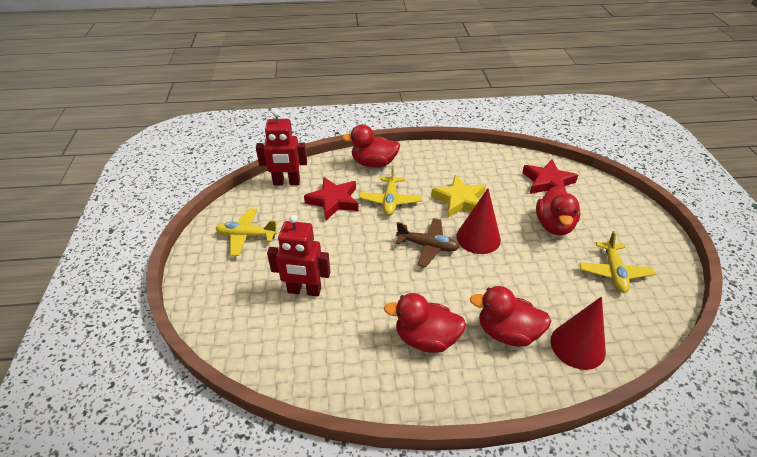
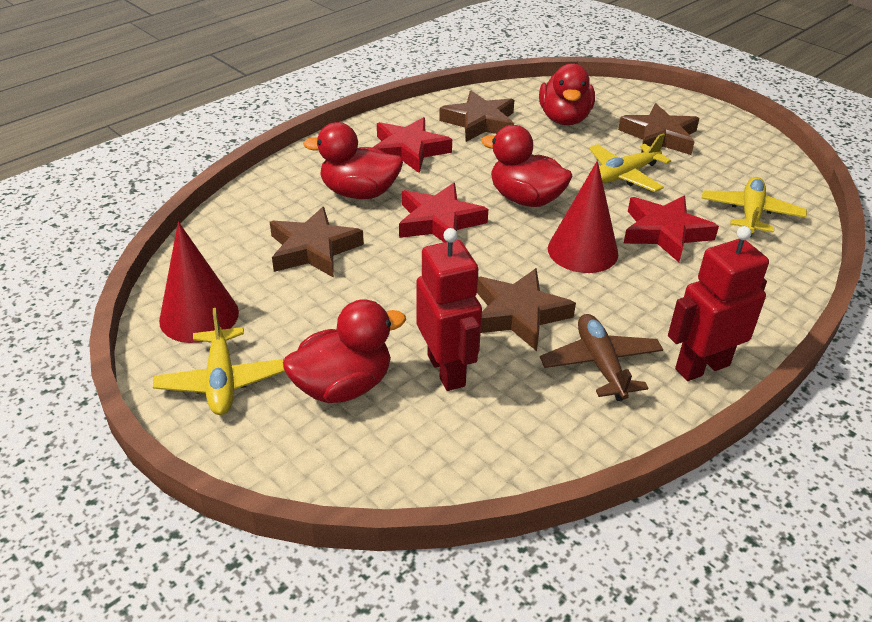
brown star: 0 -> 4
red star: 2 -> 3
yellow star: 1 -> 0

